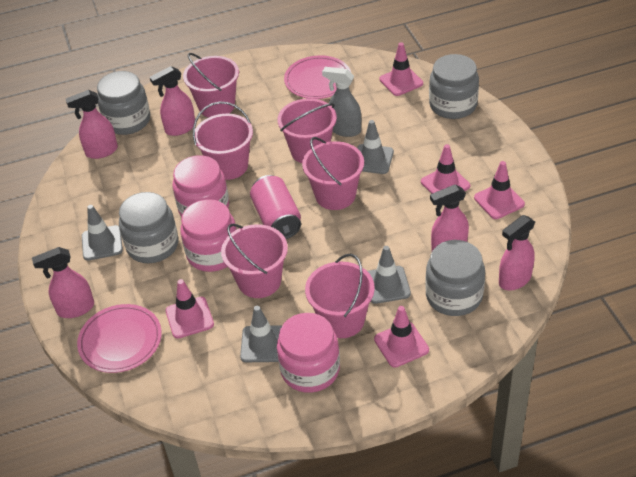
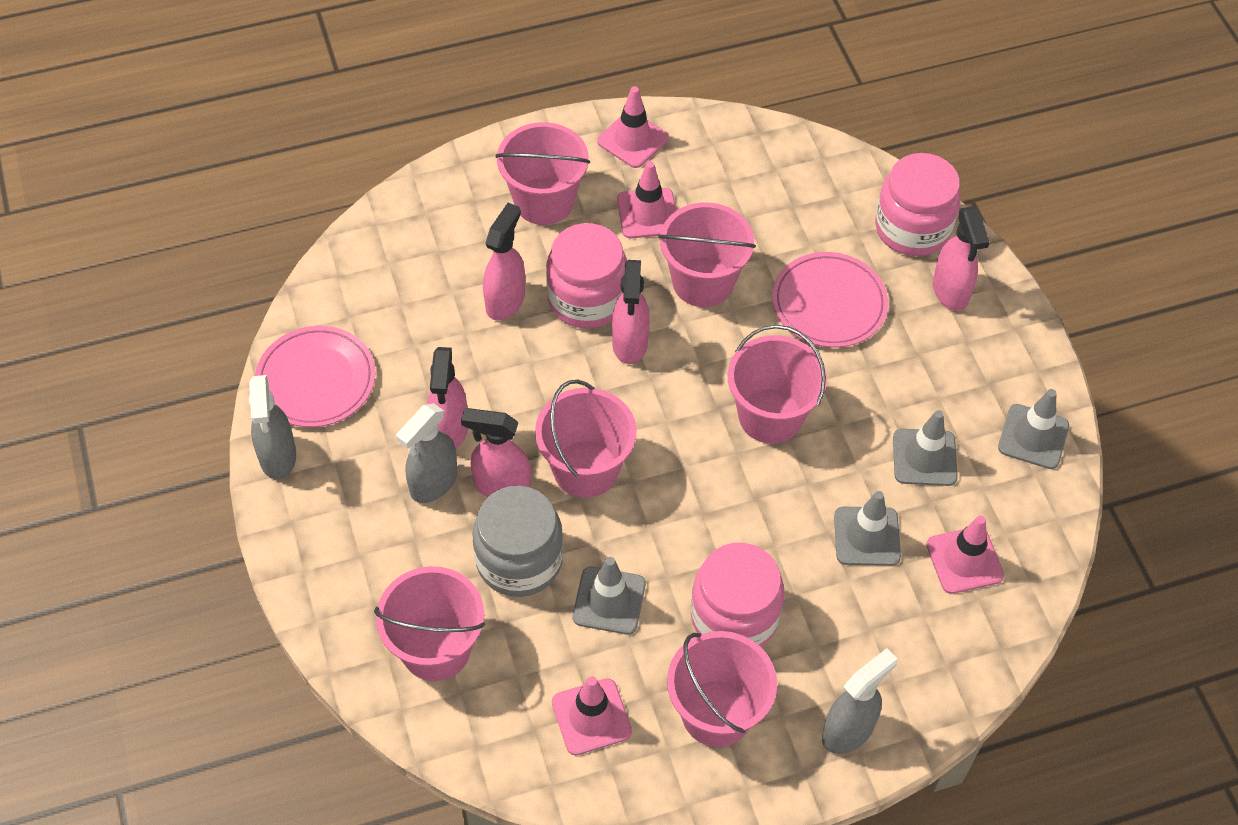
grey jar: 4 -> 1
grey spray bottle: 1 -> 3
pink can: 1 -> 0
pink traffic cone: 5 -> 4

